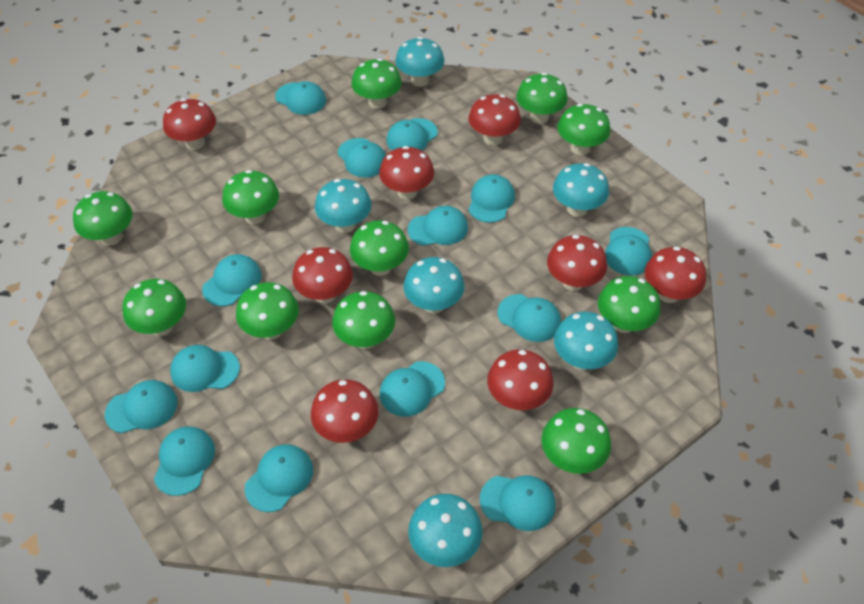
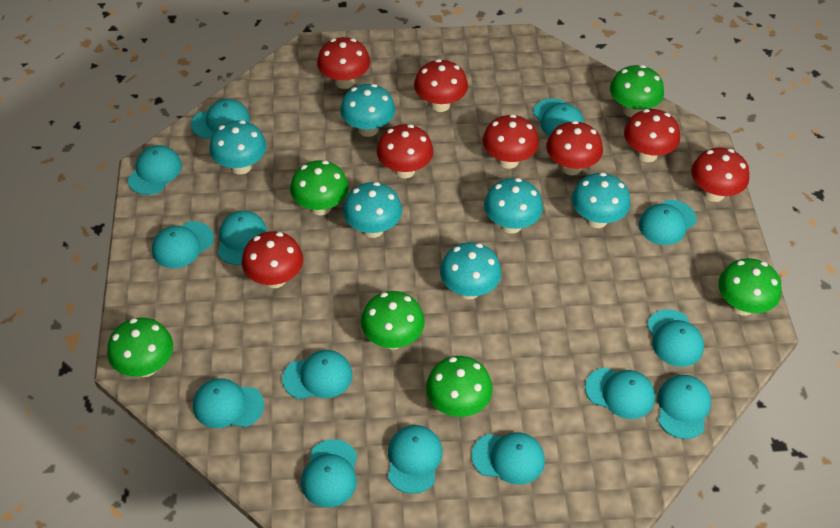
green mushroom: 11 -> 6

